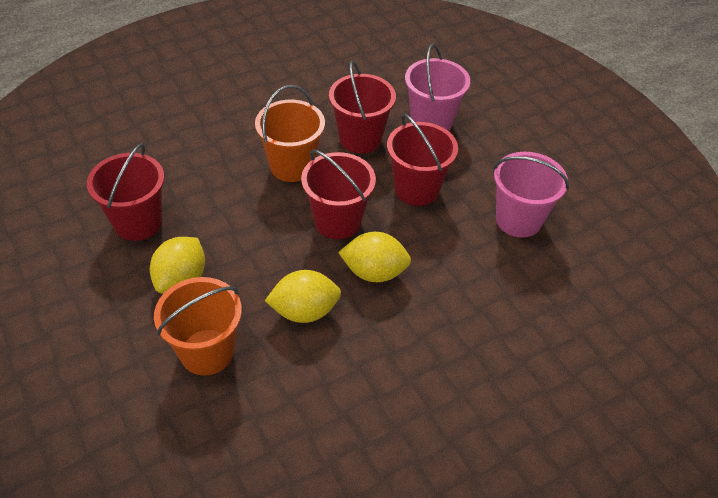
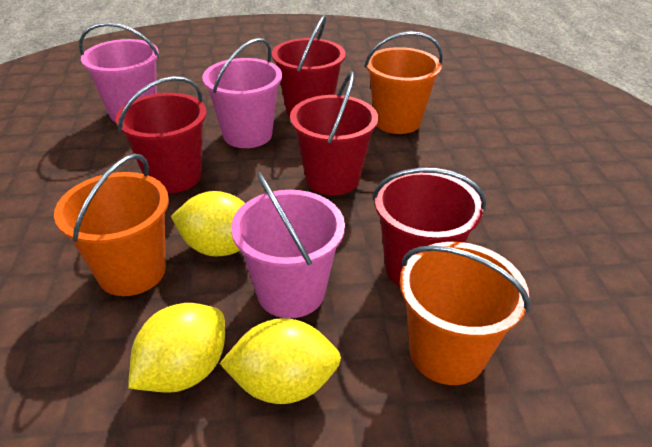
orange bucket: 2 -> 3
pink bucket: 2 -> 3

